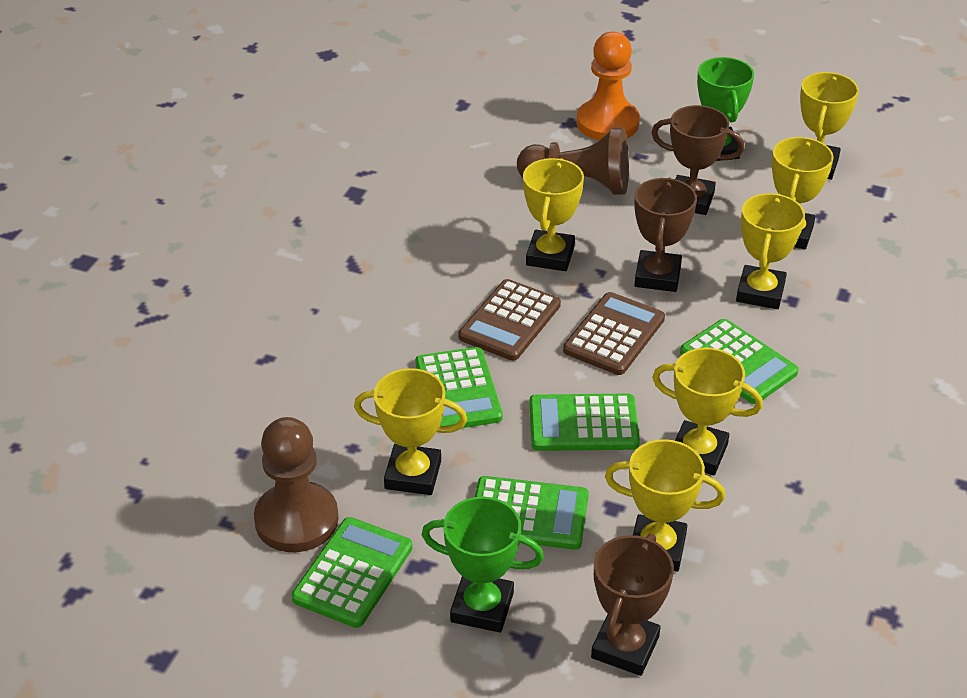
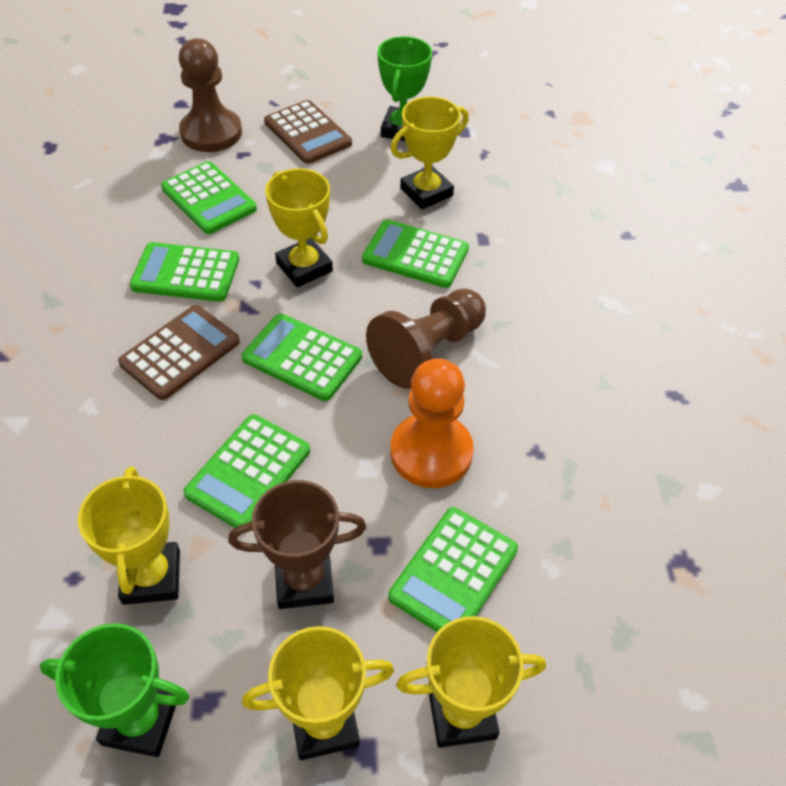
brown trophy: 3 -> 1
green calculator: 5 -> 6
yellow trophy: 7 -> 5

